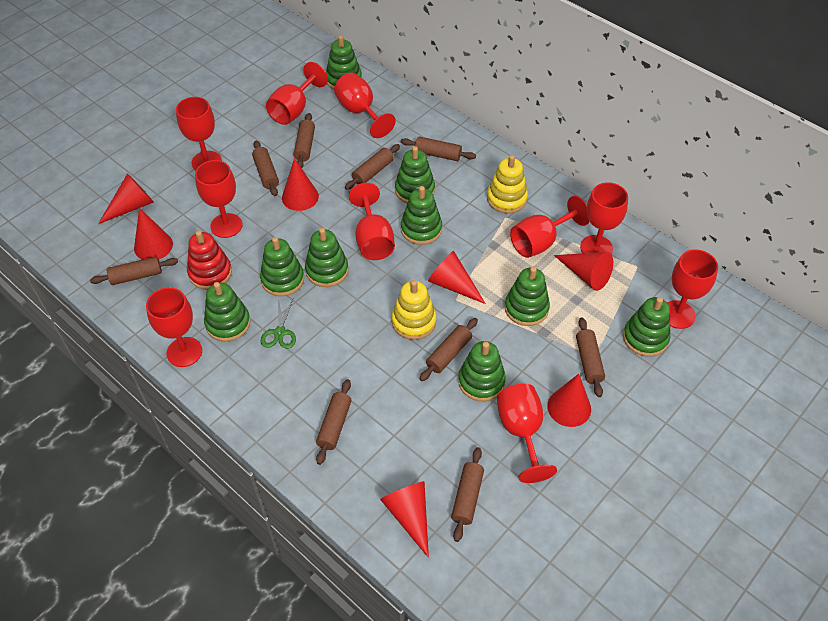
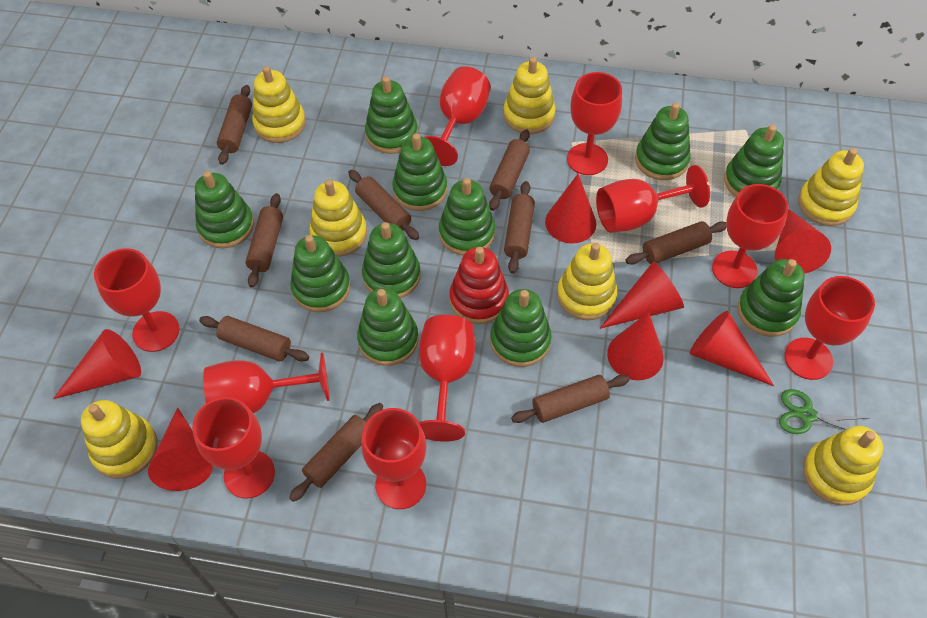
green stacking toy: 9 -> 11
yellow stacking toy: 2 -> 7

